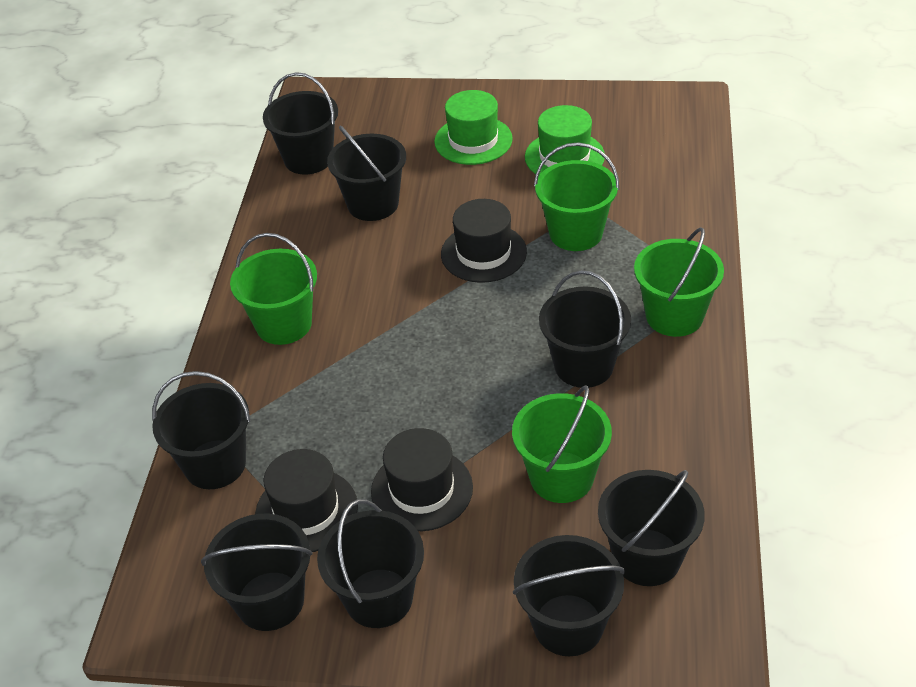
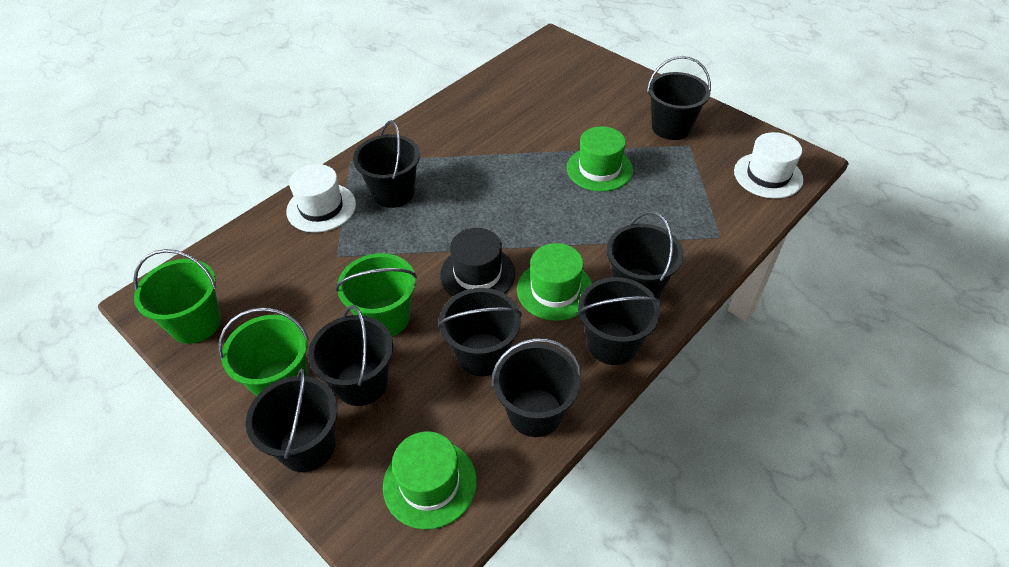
black hat: 3 -> 1
green bucket: 4 -> 3
green hat: 2 -> 3
white hat: 0 -> 2

